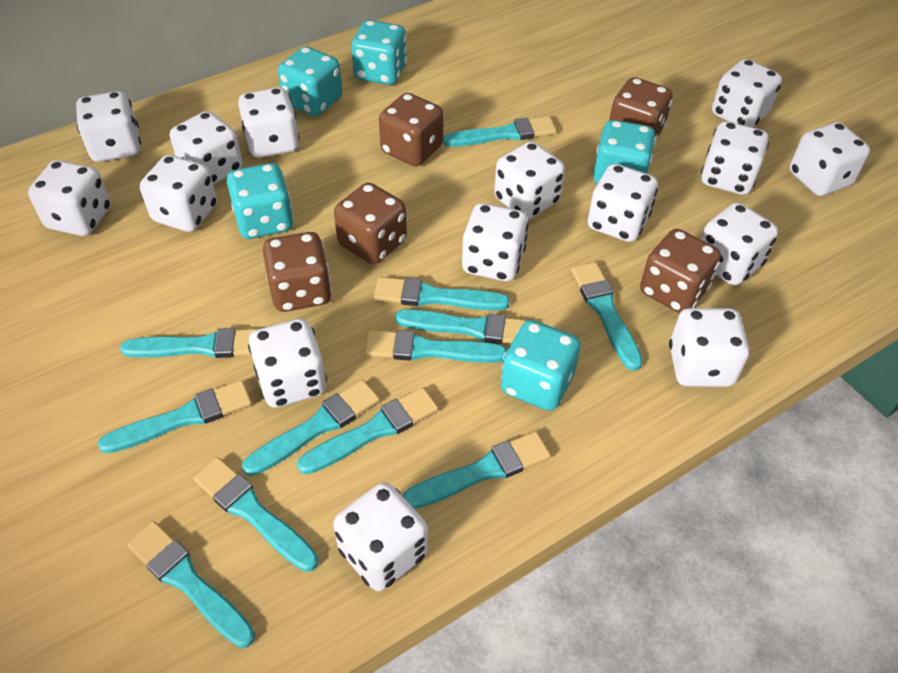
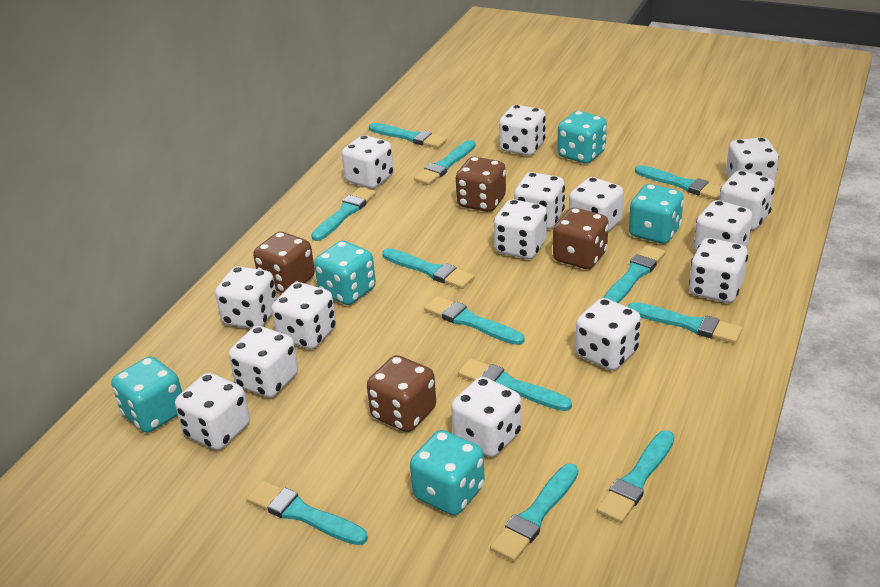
brown dice: 5 -> 4

